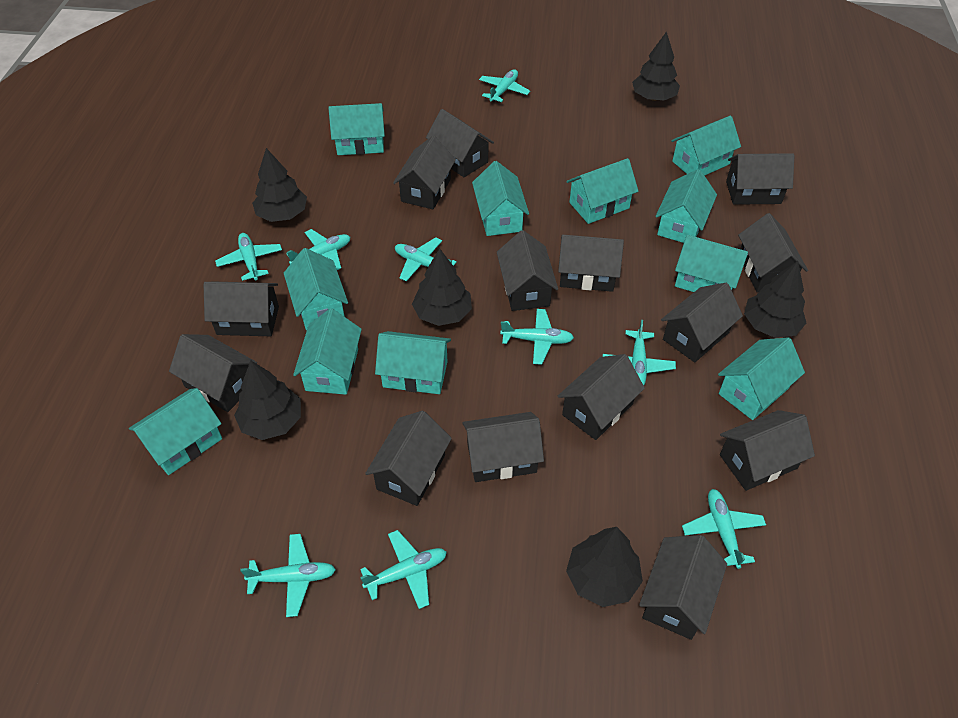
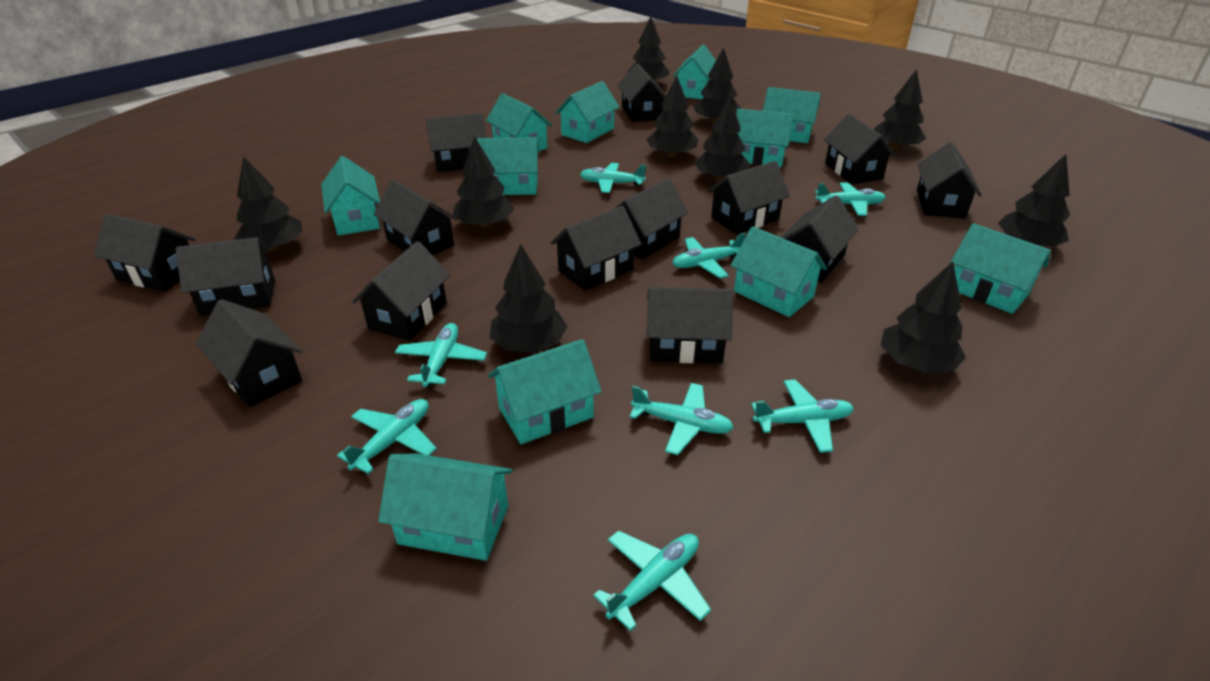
black tree: 6 -> 10
turquoise plane: 9 -> 8

